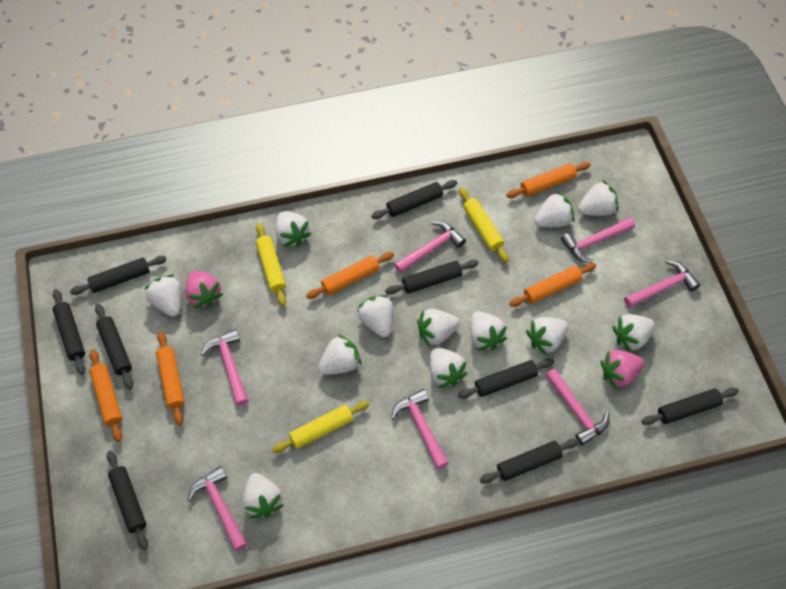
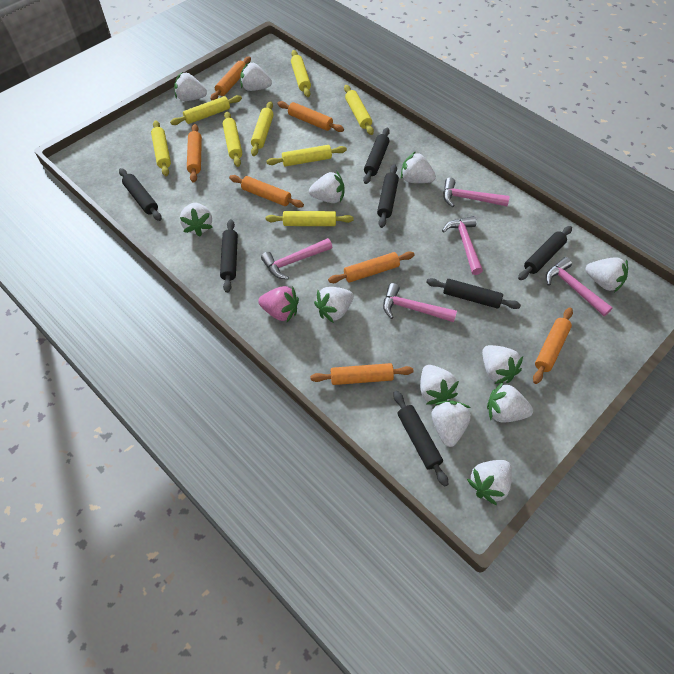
black rolling pin: 9 -> 7
orange rolling pin: 5 -> 7
pink hammer: 7 -> 5
pink strawberry: 2 -> 1
yellow rolling pin: 3 -> 8

